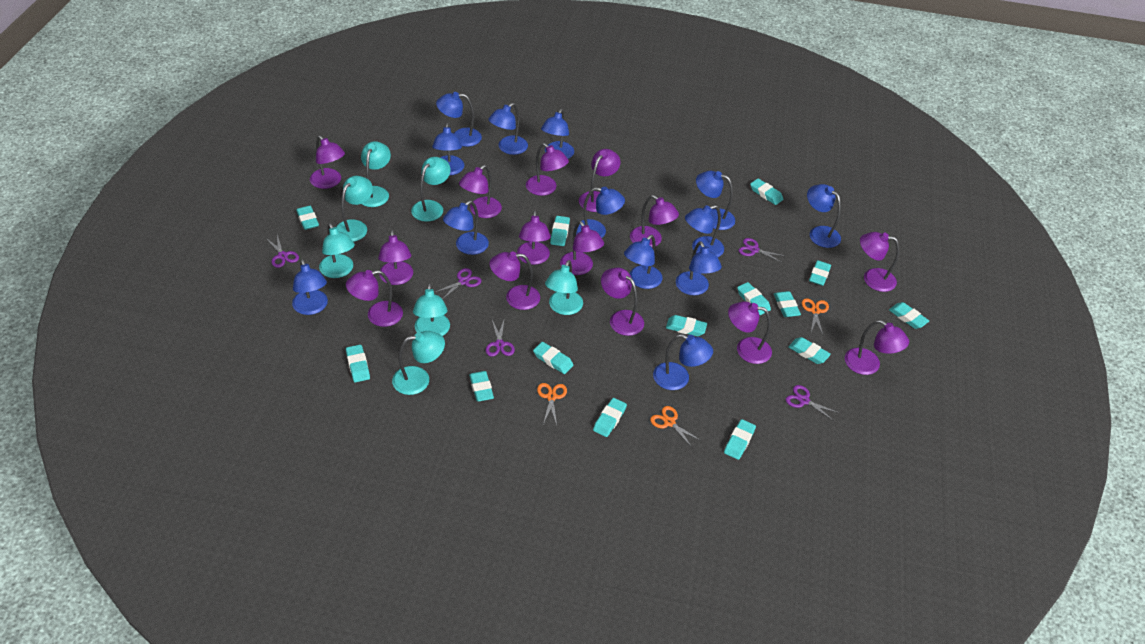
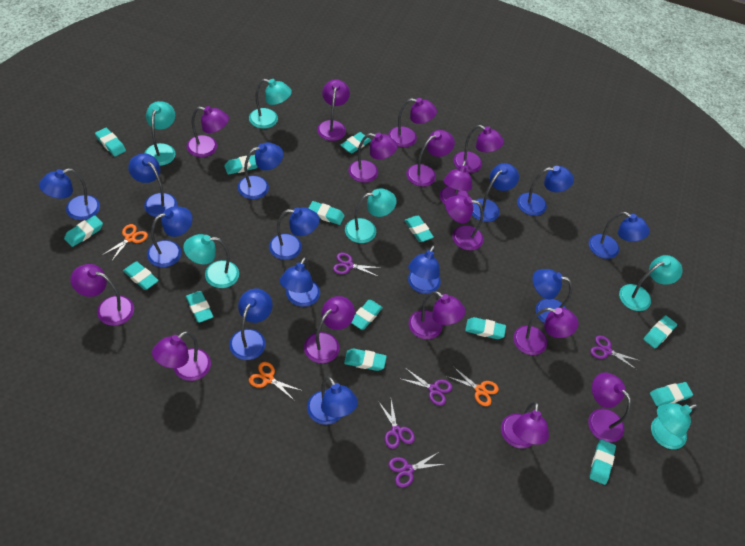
purple lamp: 14 -> 15
turquoise lamp: 7 -> 6

